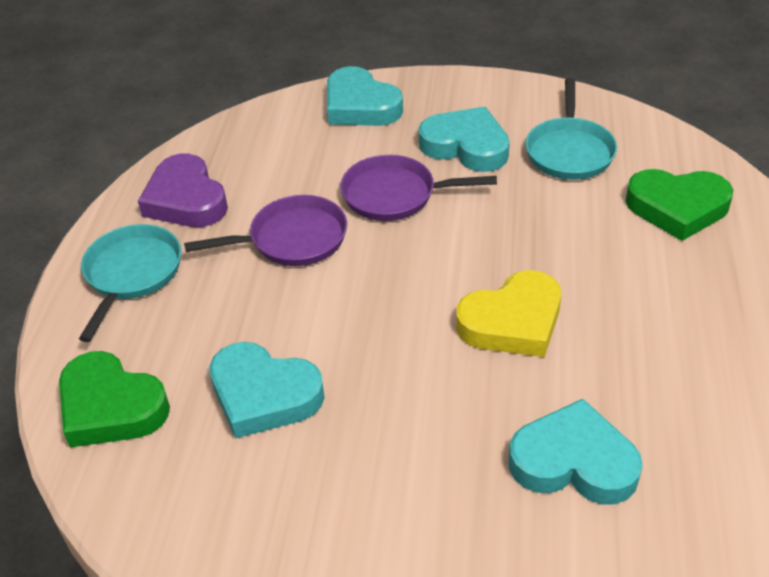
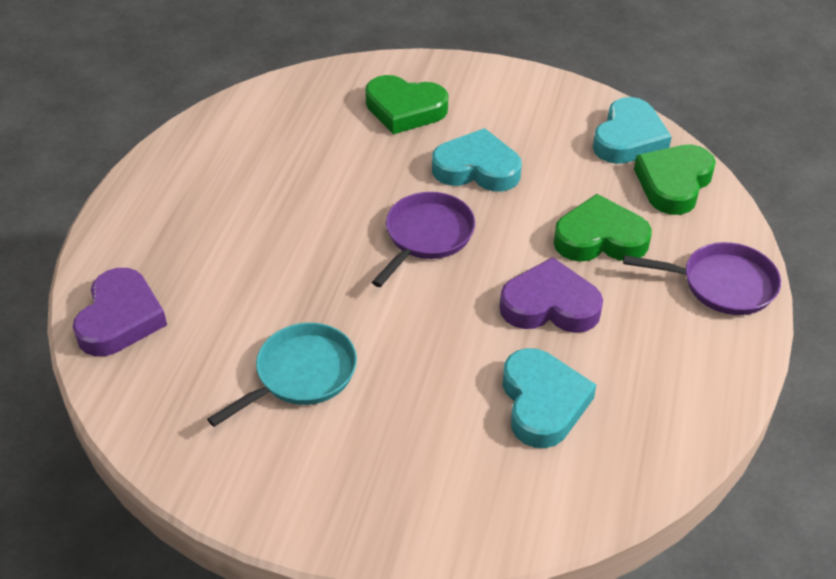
green heart: 2 -> 3
purple heart: 1 -> 2
turquoise heart: 4 -> 3
turquoise pan: 2 -> 1
yellow heart: 1 -> 0

